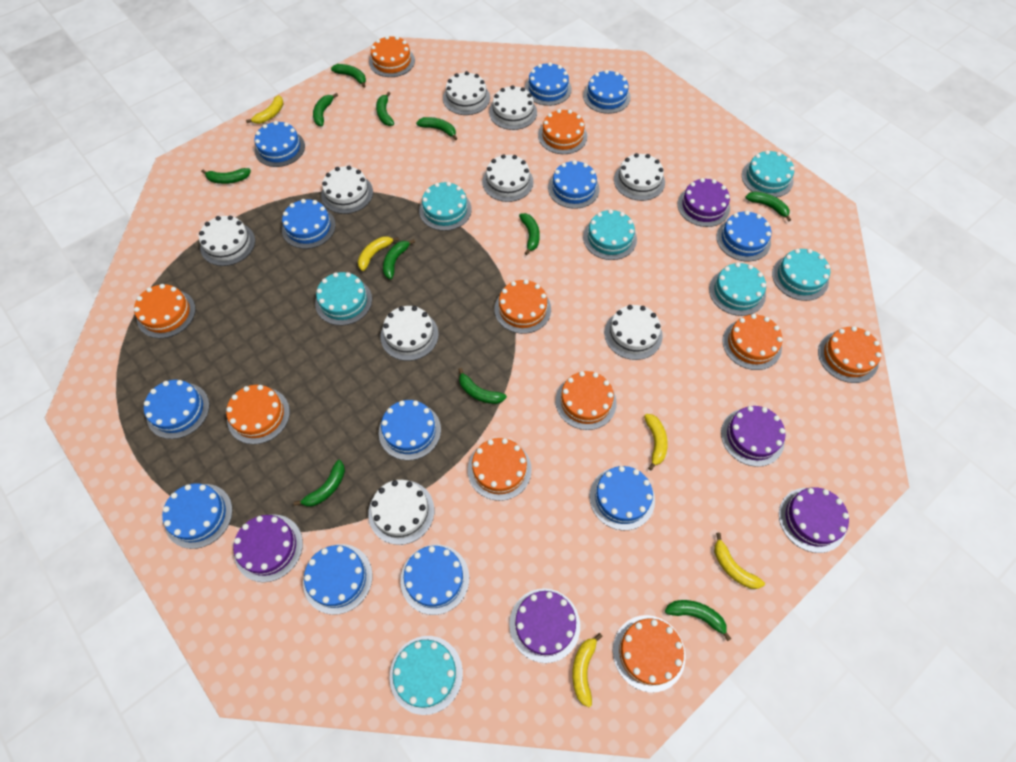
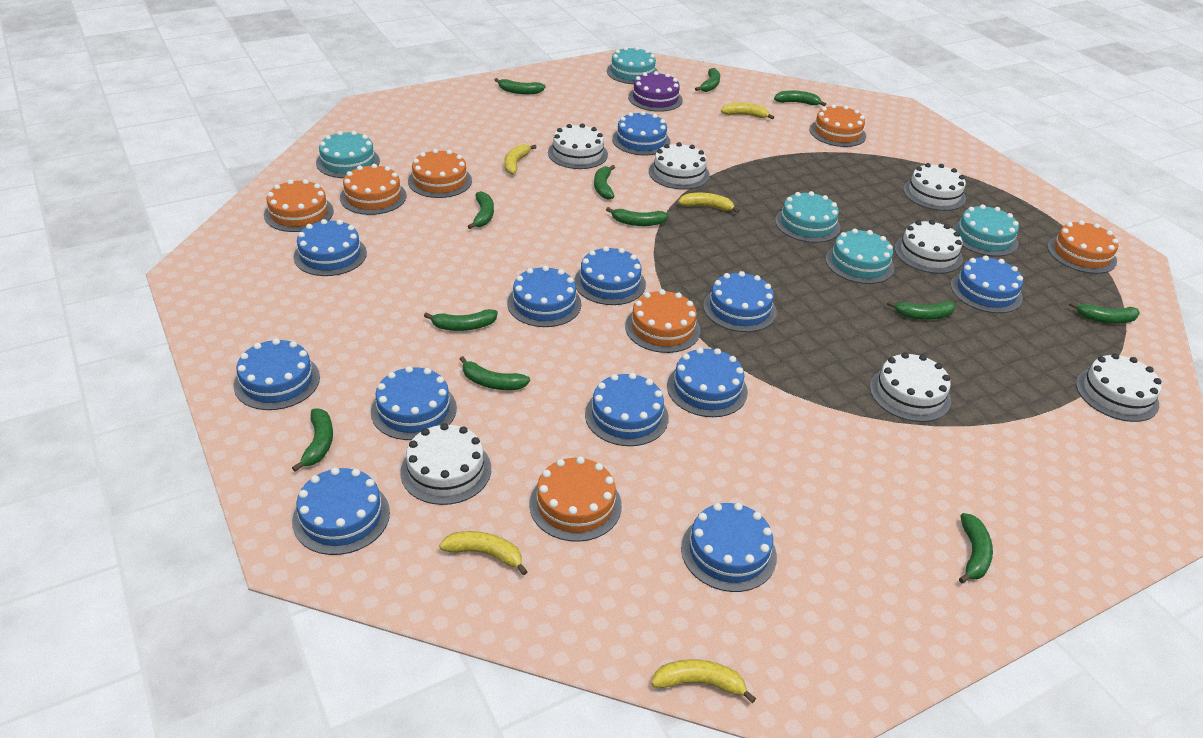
green banana: 11 -> 12
orange cake: 10 -> 7
purple cake: 5 -> 1
turquoise cake: 7 -> 5
white cake: 9 -> 7

